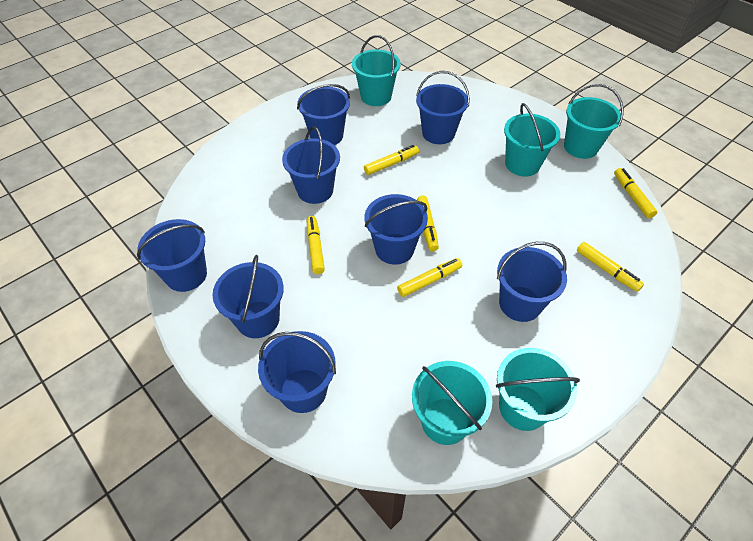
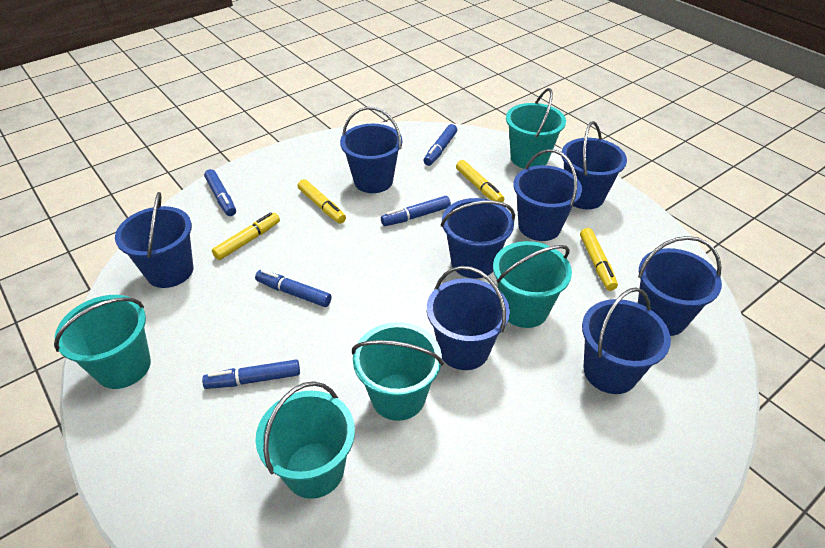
blue marker: 0 -> 5
yellow marker: 6 -> 4

